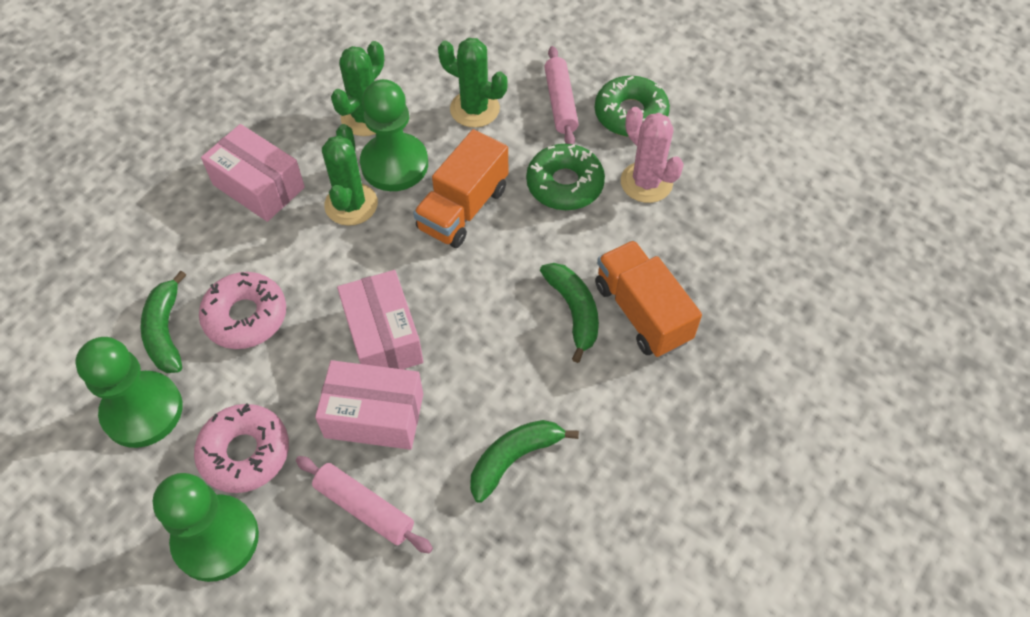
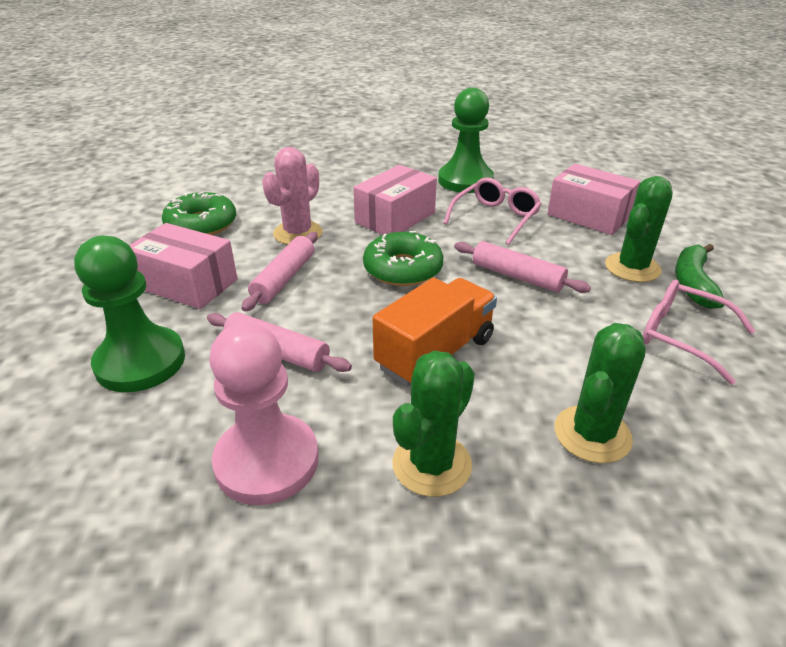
green banana: 3 -> 1
green pawn: 3 -> 2
orange truck: 2 -> 1
pink donut: 2 -> 0
pink glasses: 0 -> 2
pink pawn: 0 -> 1
pink rolling pin: 2 -> 3

